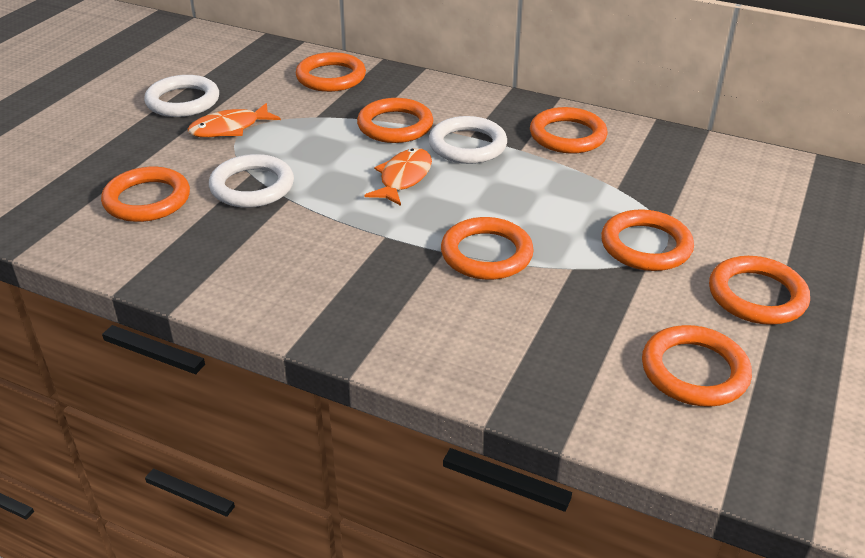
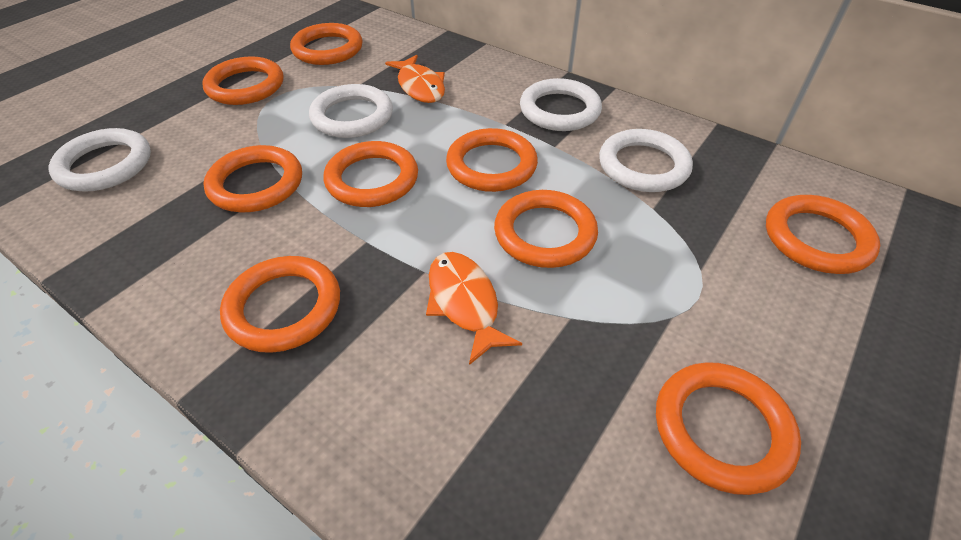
orange ring: 8 -> 9
white ring: 3 -> 4

